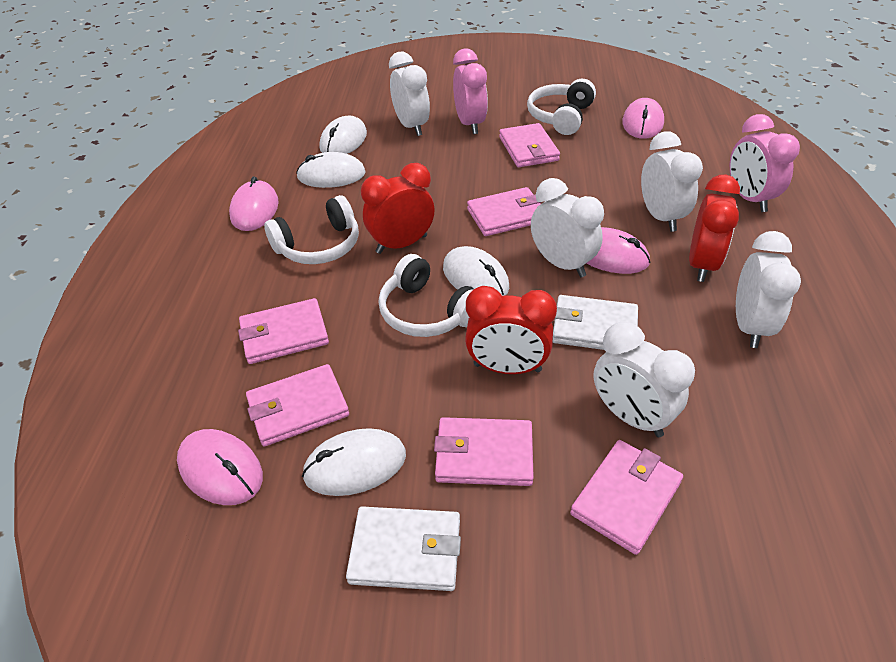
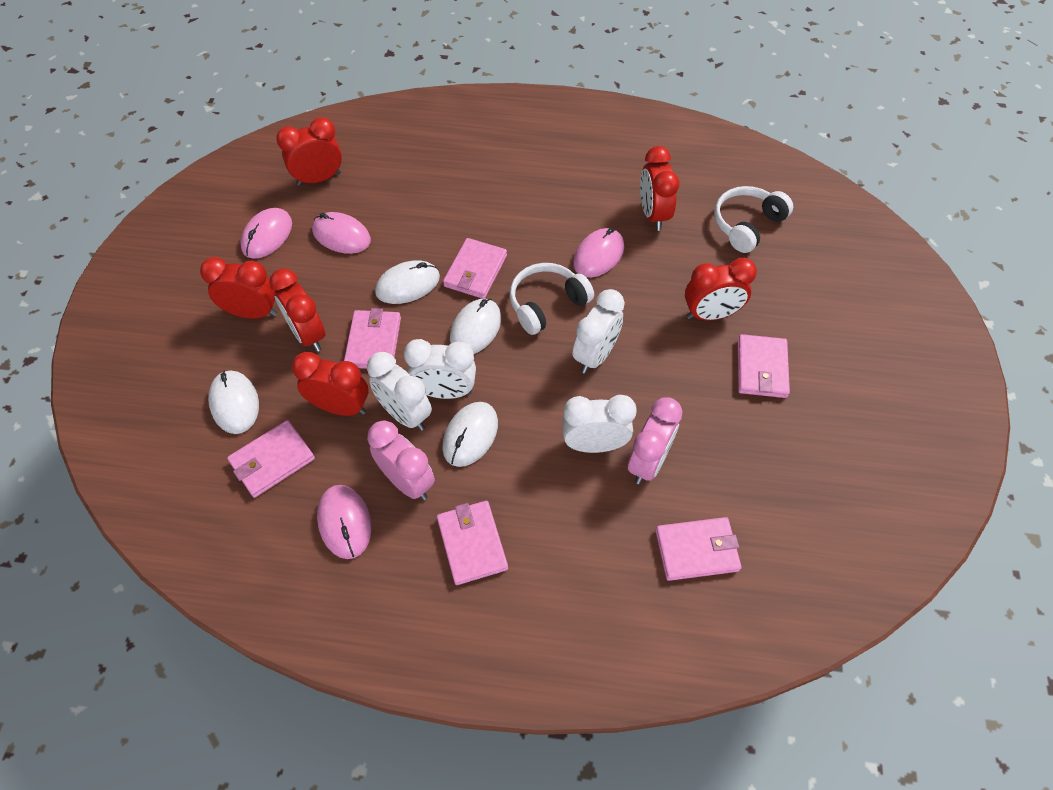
red clock: 3 -> 6
white clock: 5 -> 4
white headphones: 3 -> 2
white wallet: 2 -> 0

